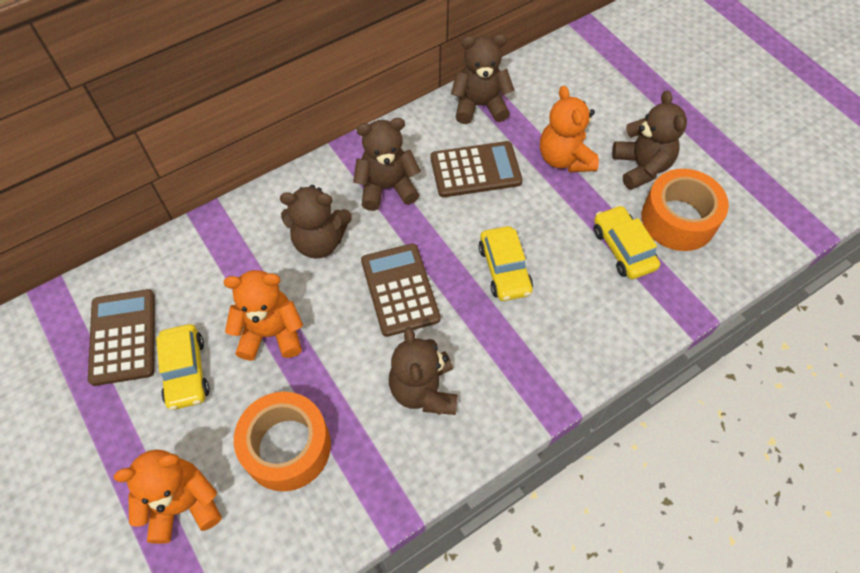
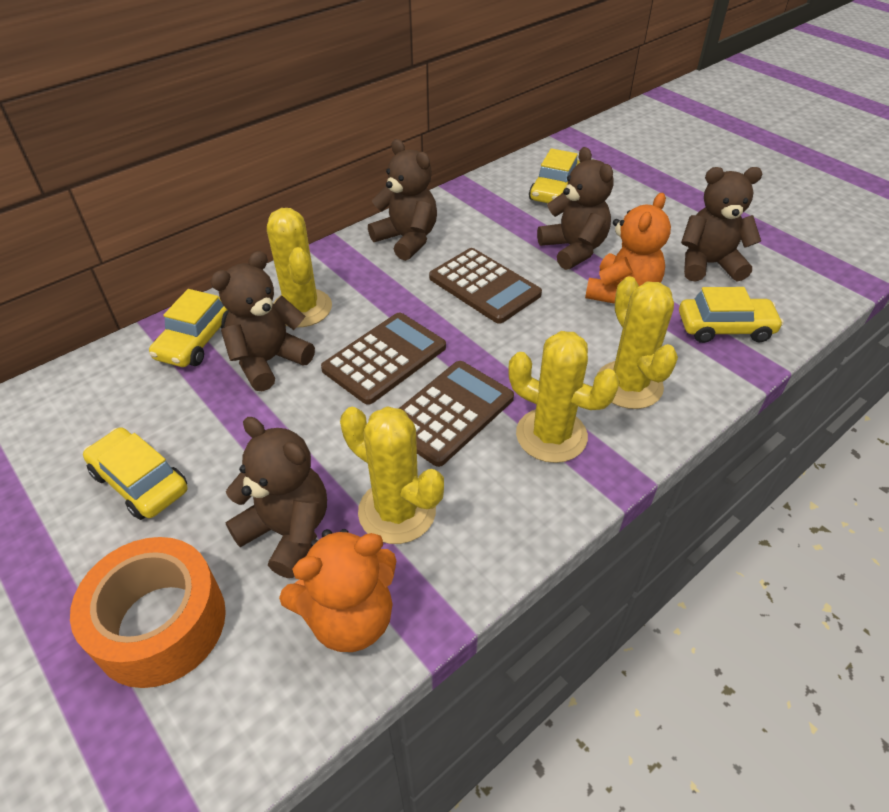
orange tape: 2 -> 1
orange teddy bear: 3 -> 2
yellow cactus: 0 -> 4
yellow car: 3 -> 4

